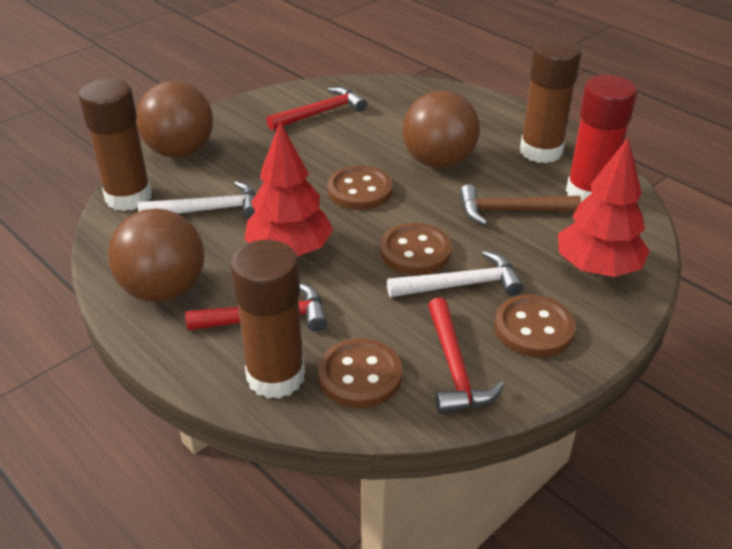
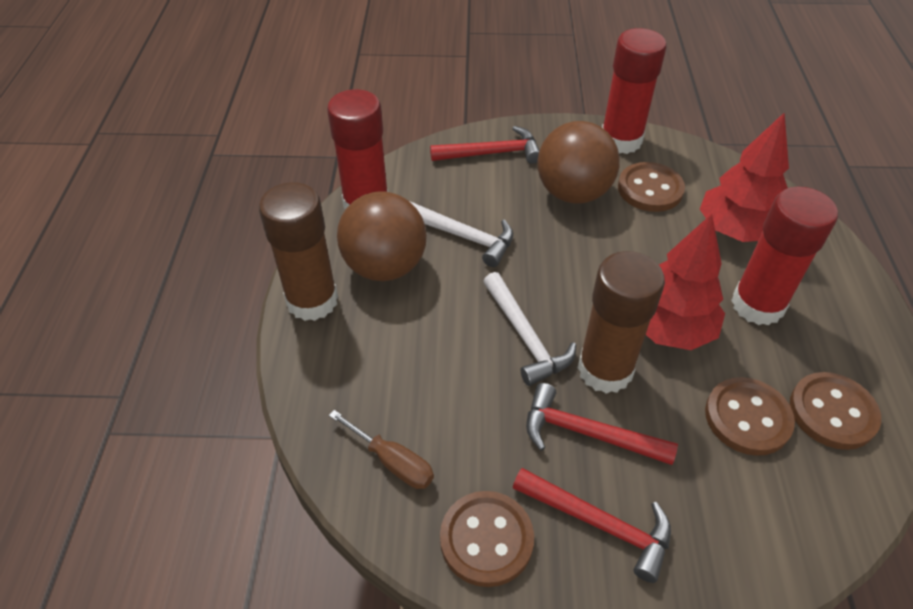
brown ball: 3 -> 2
brown glue stick: 3 -> 2
brown hammer: 1 -> 0
brown screwdriver: 0 -> 1
red glue stick: 1 -> 3

